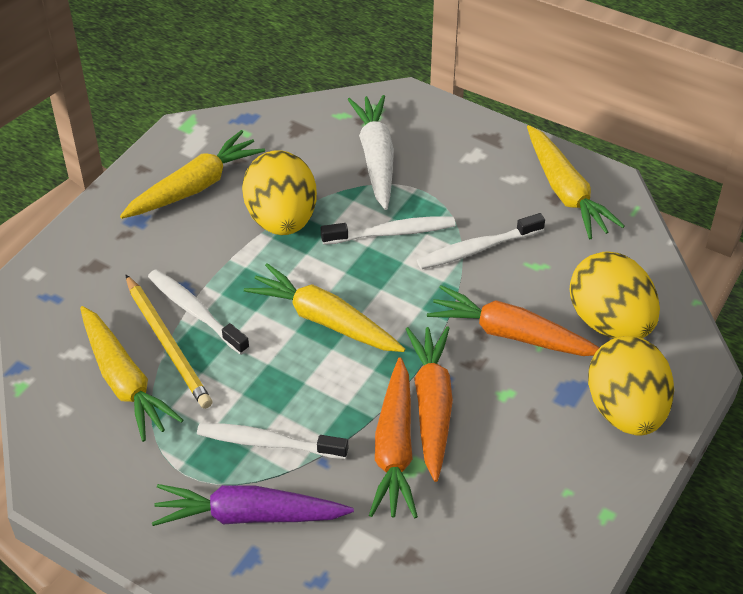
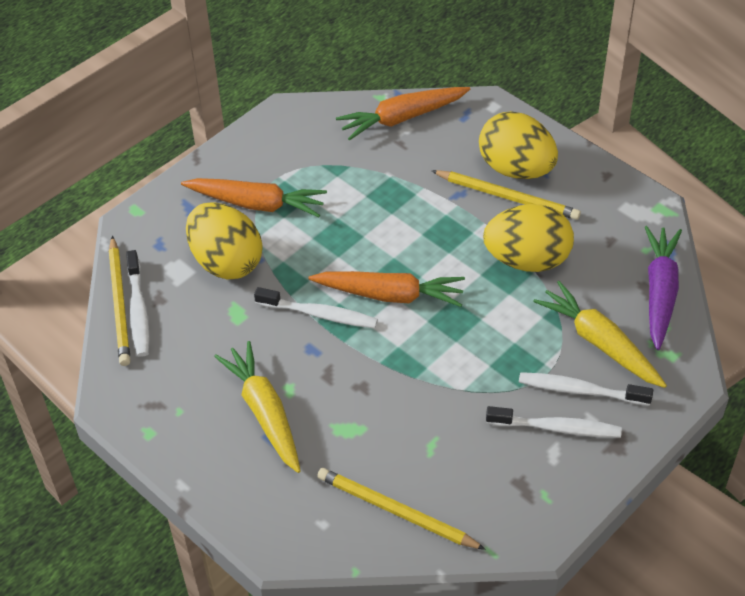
white carrot: 1 -> 0
yellow carrot: 4 -> 2
yellow pencil: 1 -> 3

